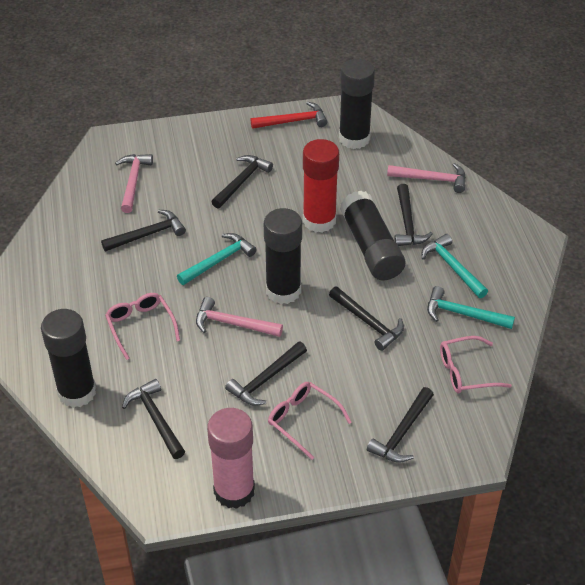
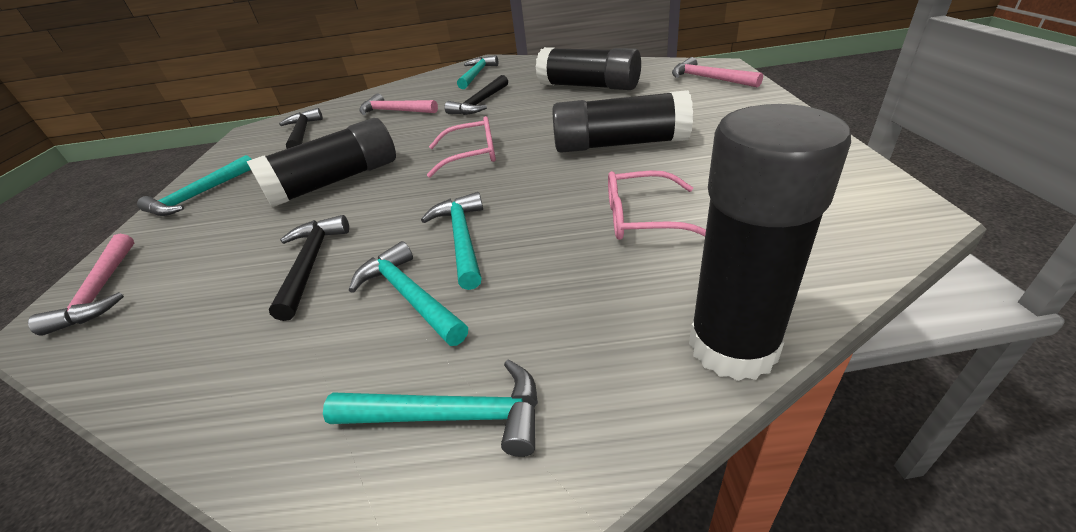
black hammer: 7 -> 3
pink glasses: 3 -> 2
pink glue stick: 1 -> 0
red glue stick: 1 -> 0
red hammer: 1 -> 0
turquoise hammer: 3 -> 5

